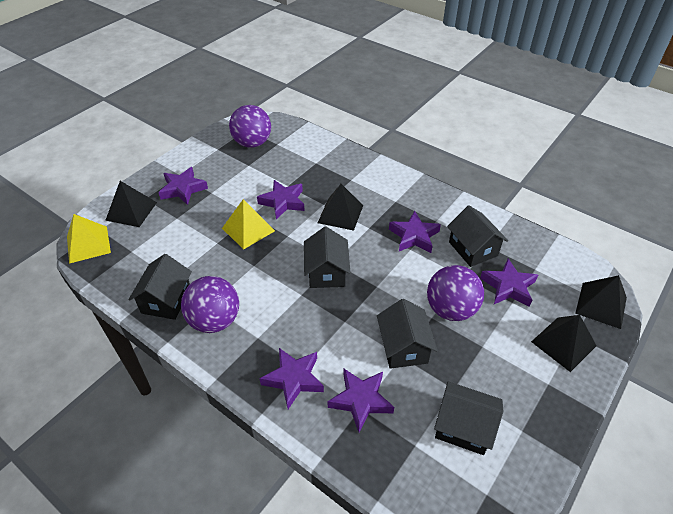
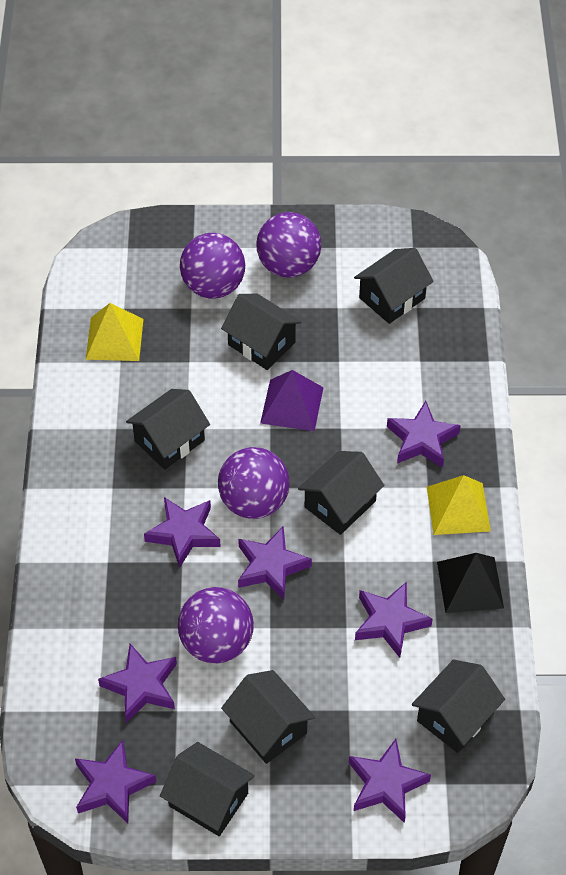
black house: 5 -> 7
black pyramid: 4 -> 1
purple ball: 3 -> 4
purple pyramid: 0 -> 1
purple star: 6 -> 7

